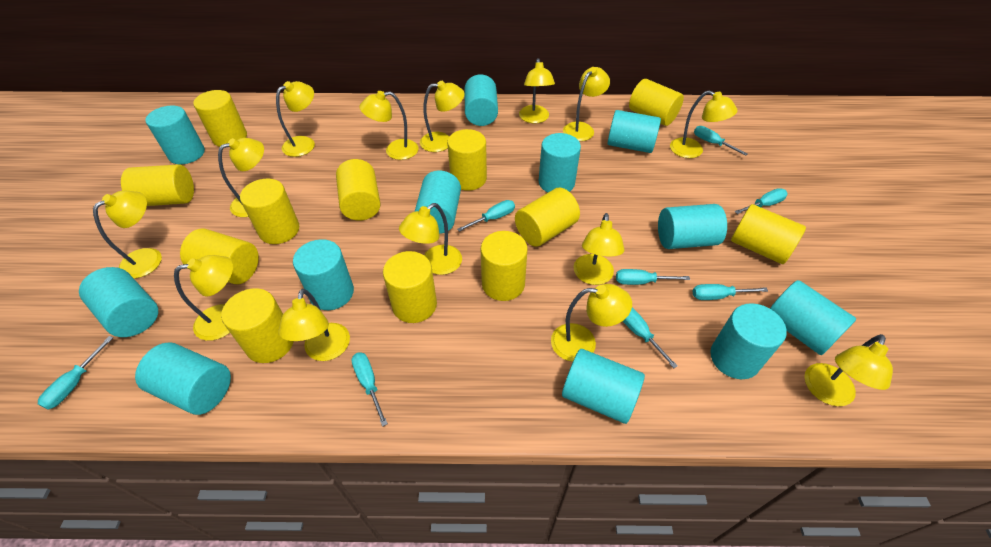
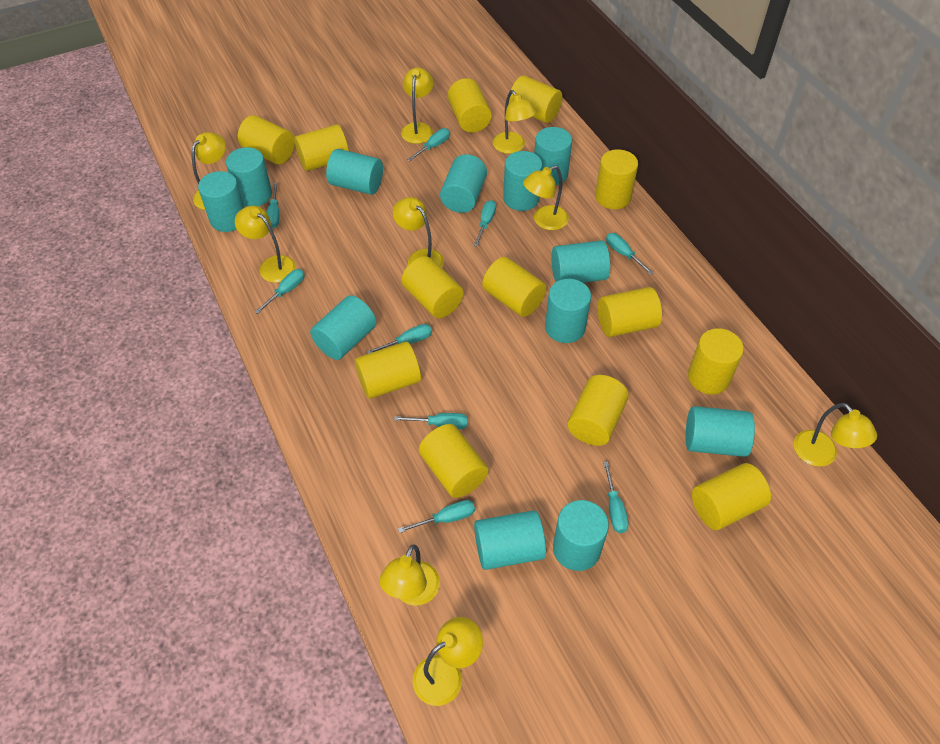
turquoise screwdriver: 8 -> 9
yellow cylinder: 12 -> 13
yellow lamp: 14 -> 9

